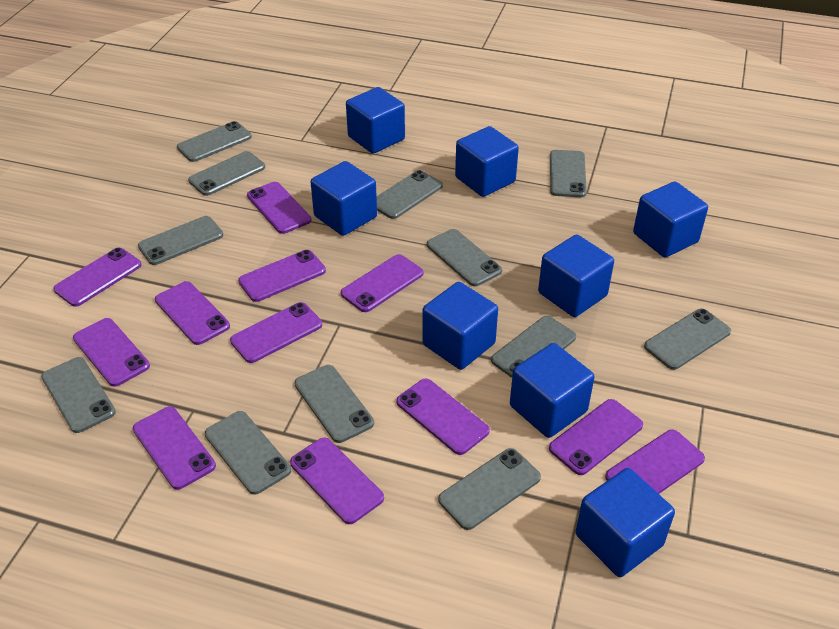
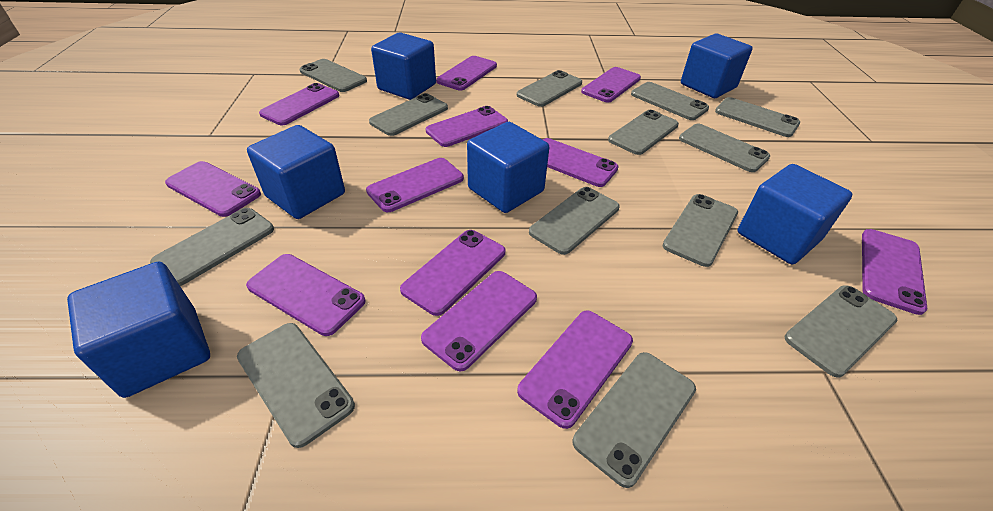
blue cube: 8 -> 6
grey phone: 12 -> 13

